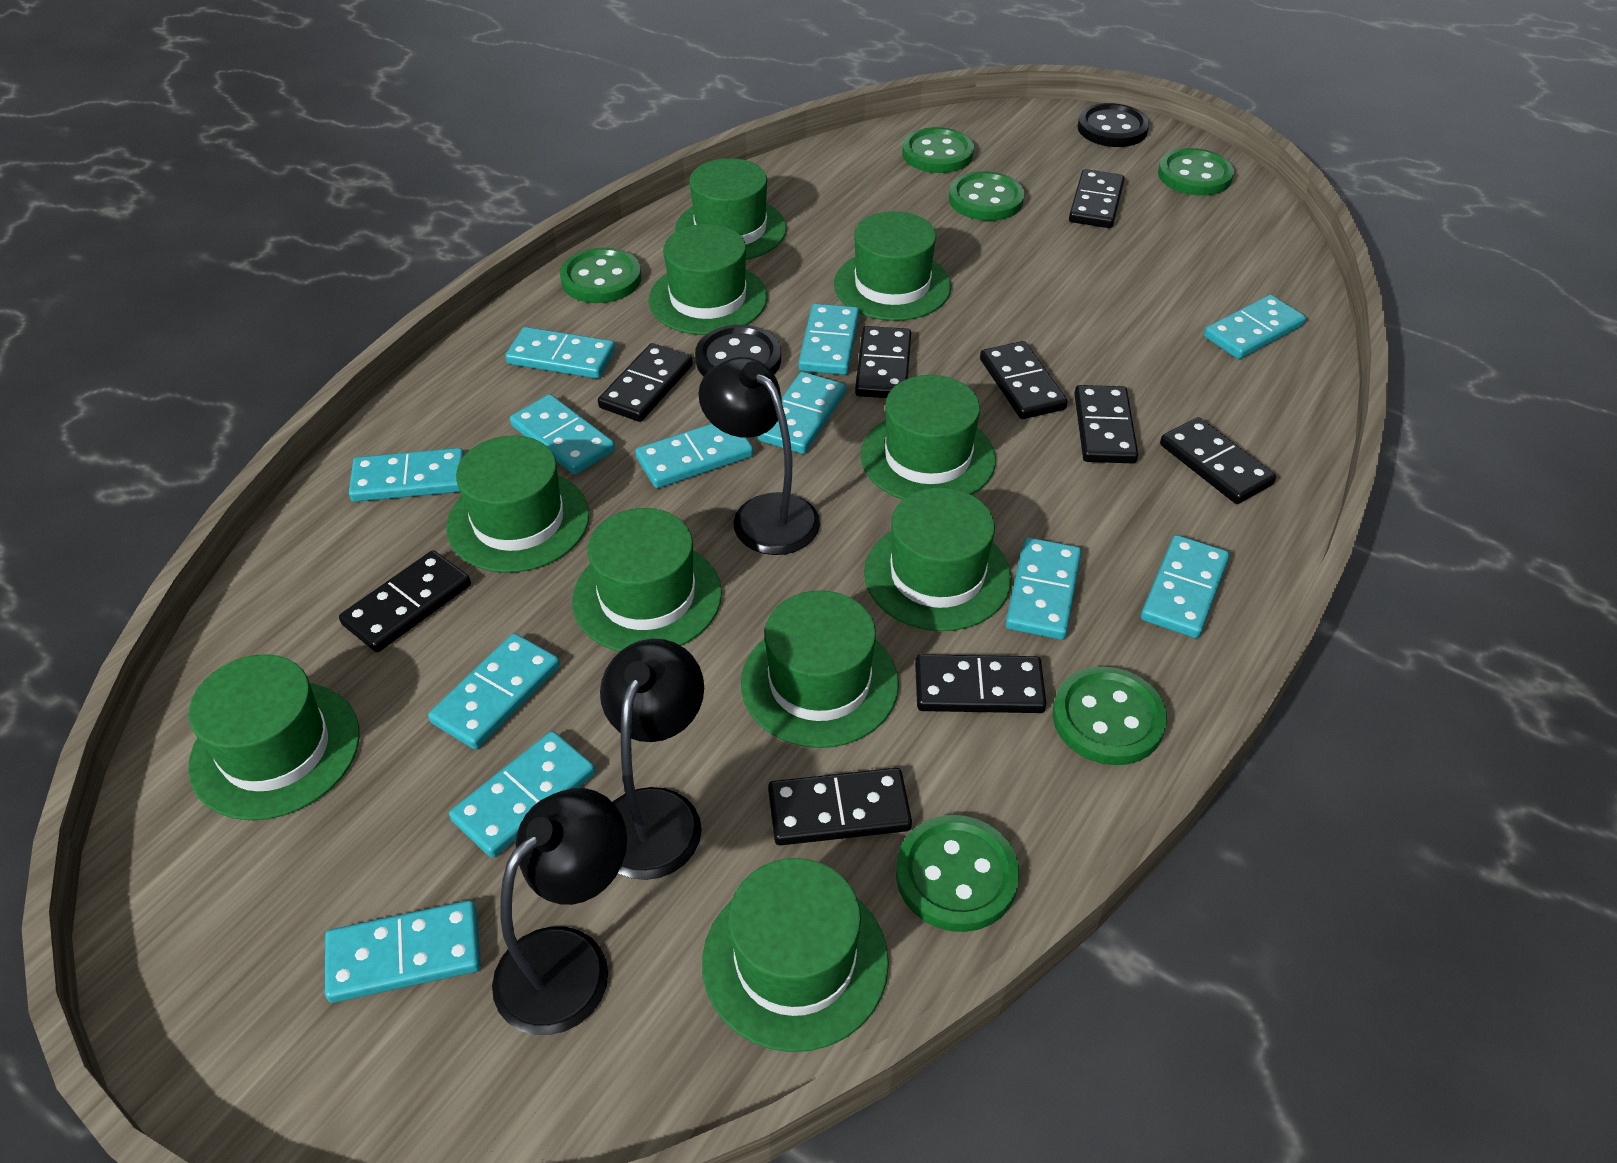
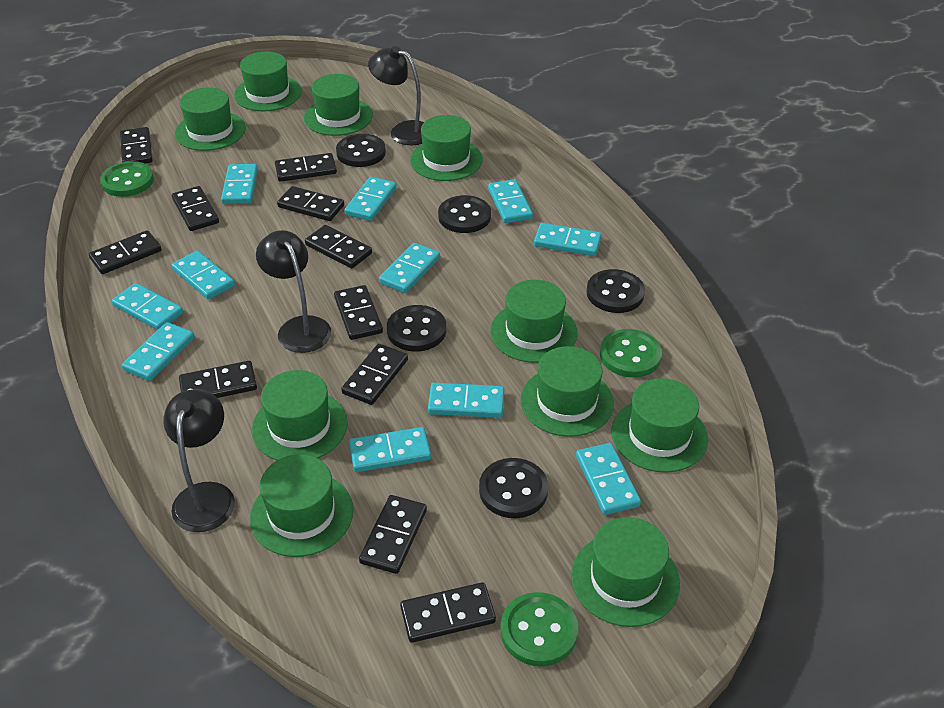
black button: 2 -> 5
black domino: 9 -> 11
green button: 6 -> 3
turquoise domino: 12 -> 11

